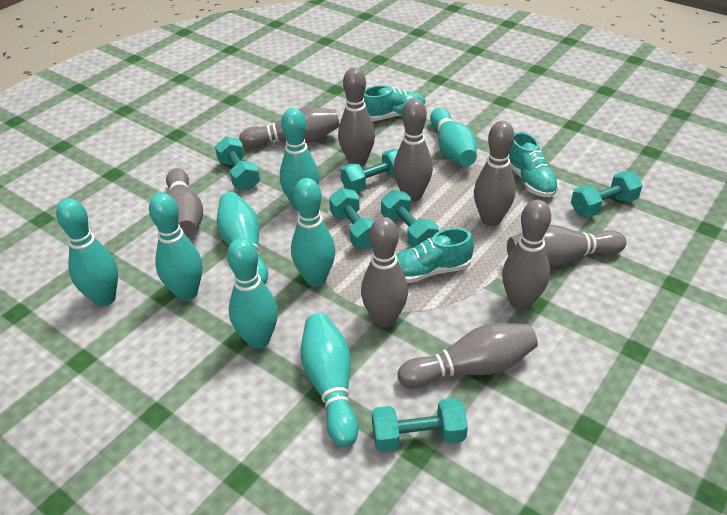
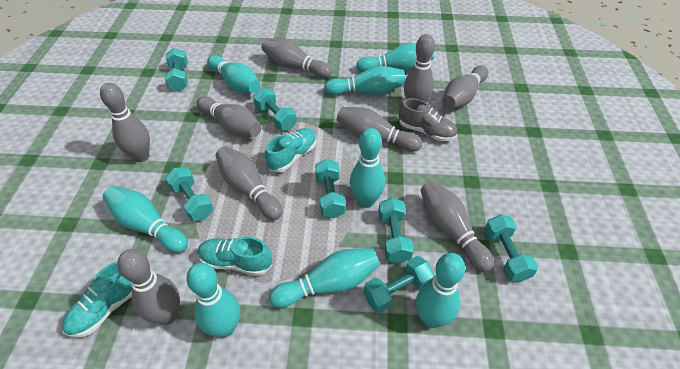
grey shoe: 0 -> 1
turquoise dumbbell: 6 -> 7

